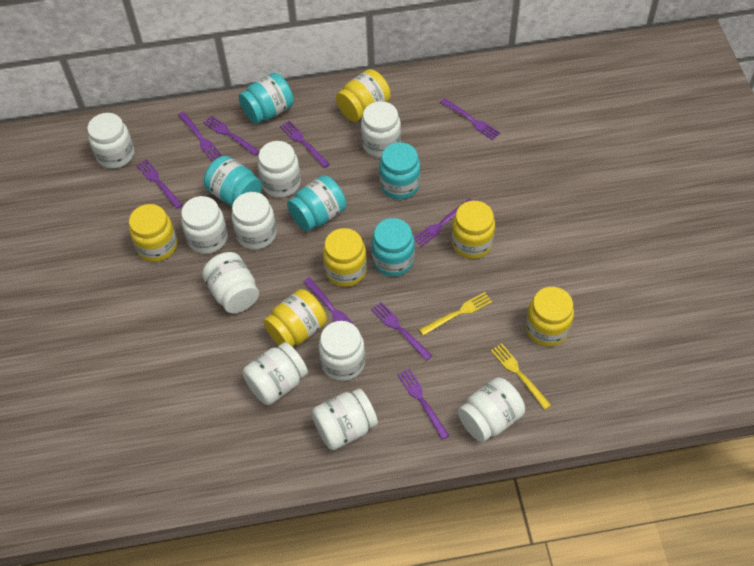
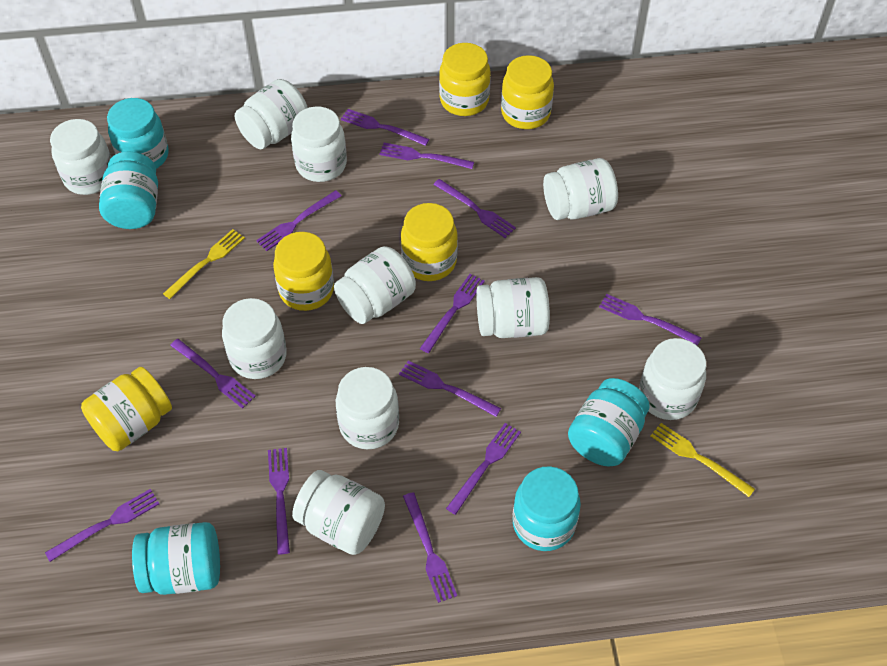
purple fork: 9 -> 12
yellow jar: 6 -> 5

